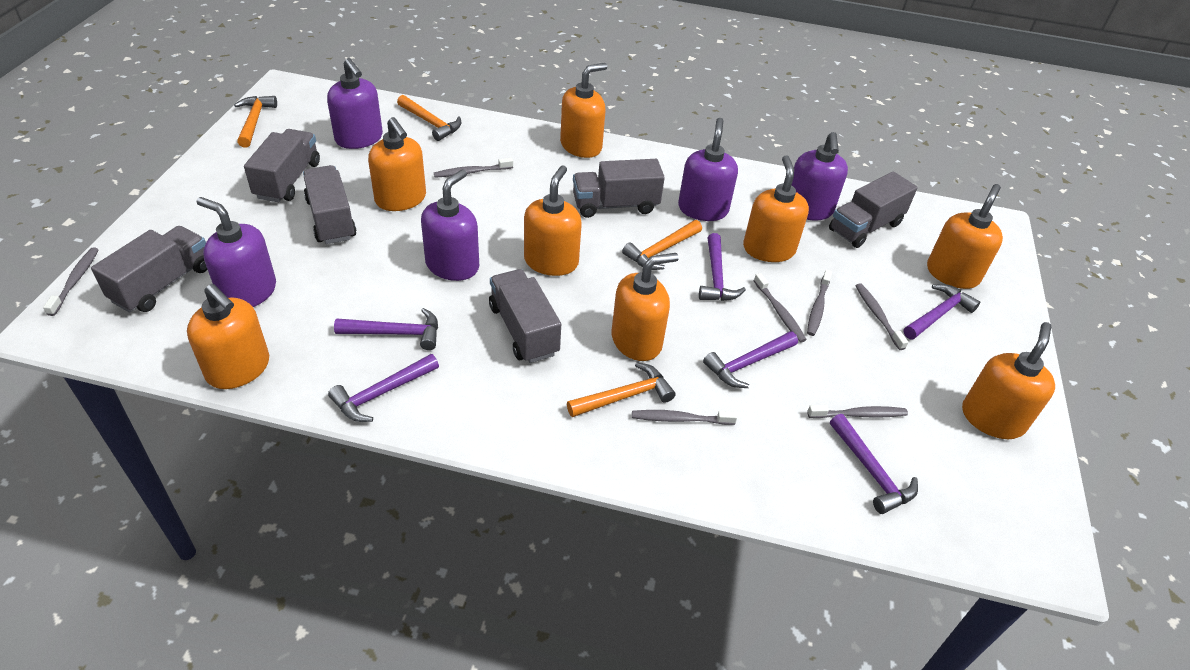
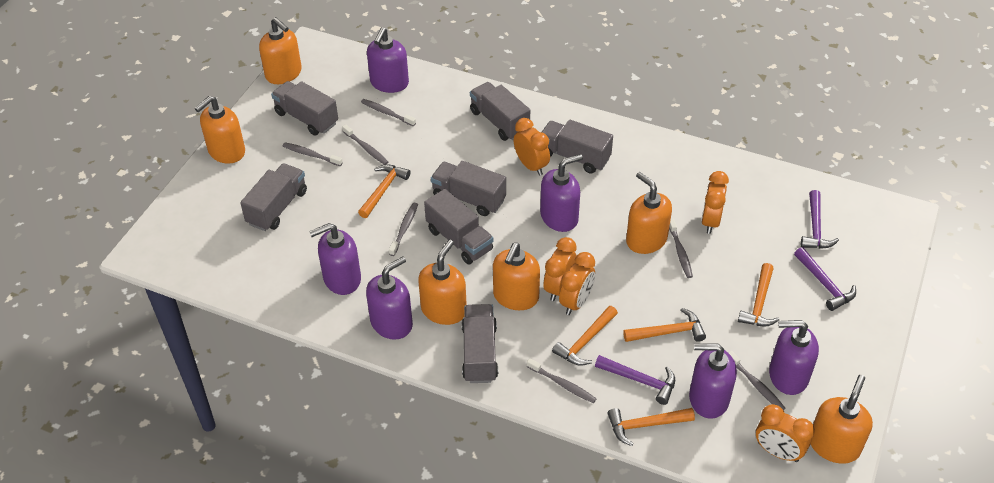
grey truck: 6 -> 7
orange clock: 0 -> 5
orange hammer: 4 -> 5
orange soap dispenser: 8 -> 6
purple hammer: 6 -> 3
purple soap dispenser: 5 -> 6

